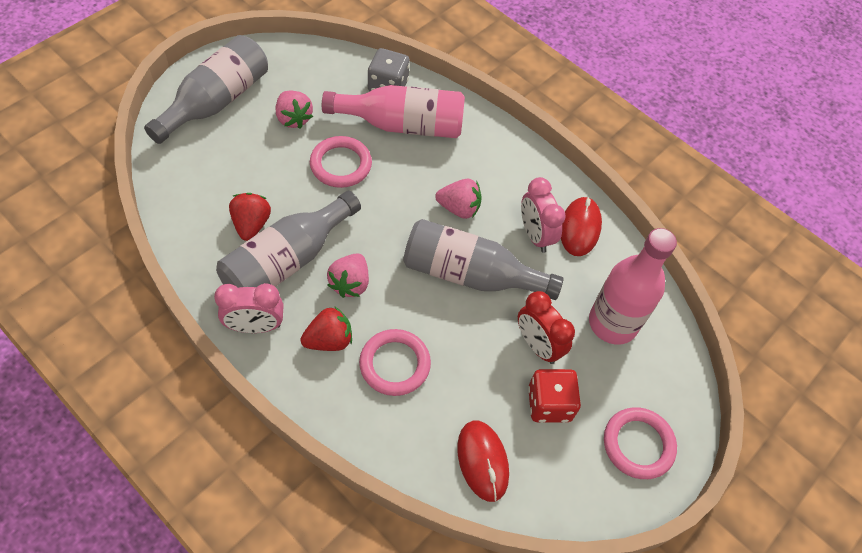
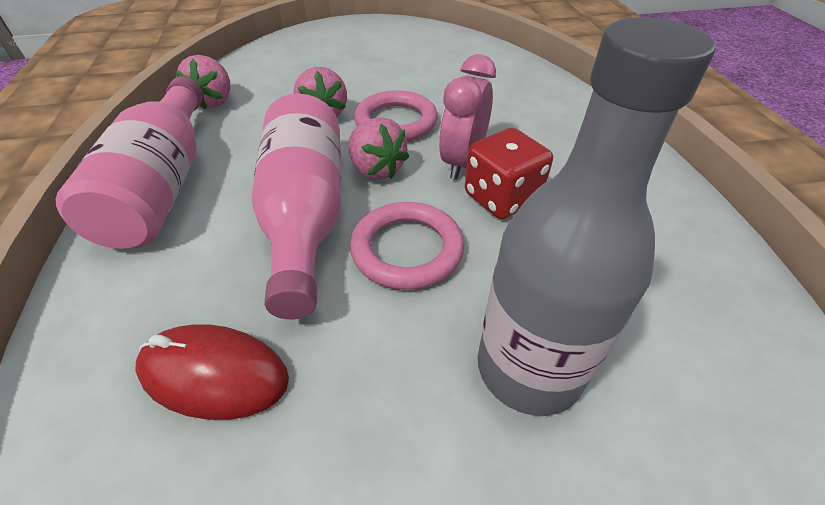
grey bottle: 3 -> 1
grey dice: 1 -> 0
pink clock: 2 -> 1
pink ring: 3 -> 2
red clock: 1 -> 0
red mouse: 2 -> 1
red strawberry: 2 -> 0

